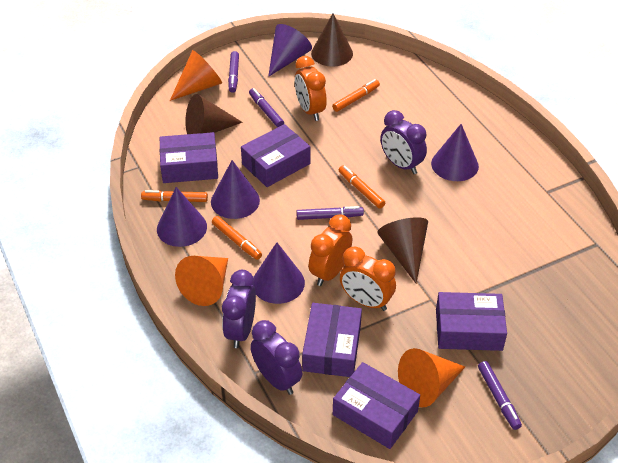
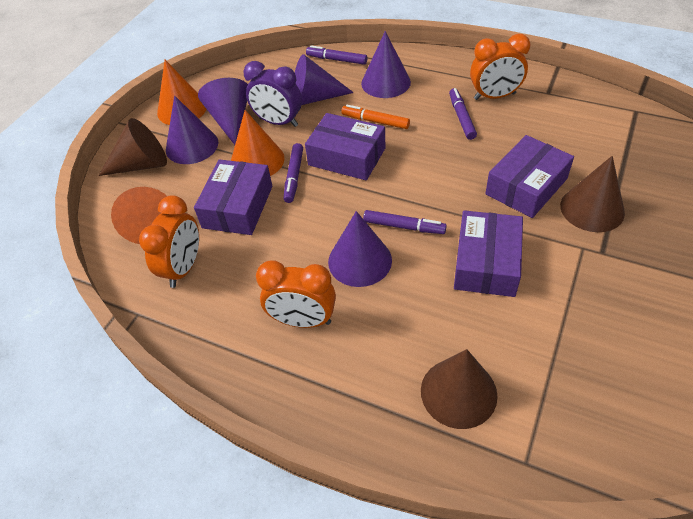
orange marker: 4 -> 1
purple box: 5 -> 4
purple clock: 3 -> 1

